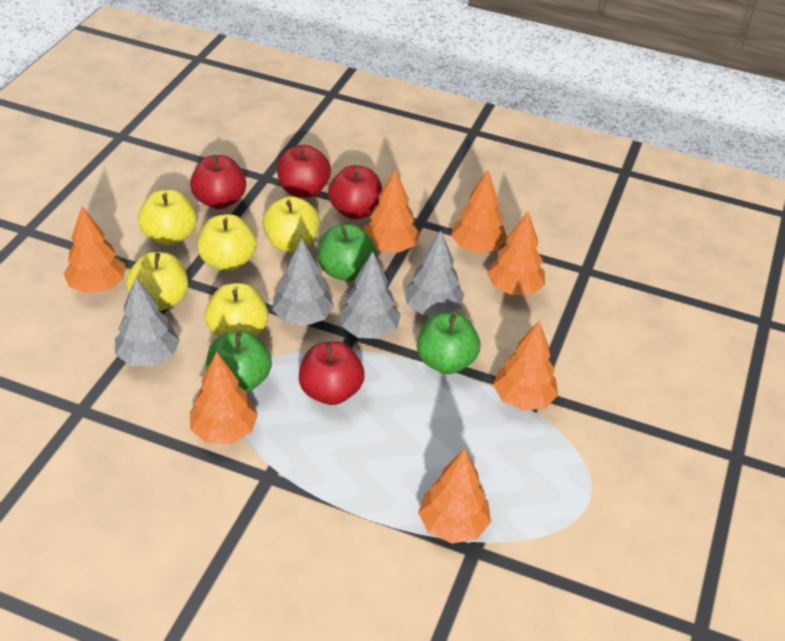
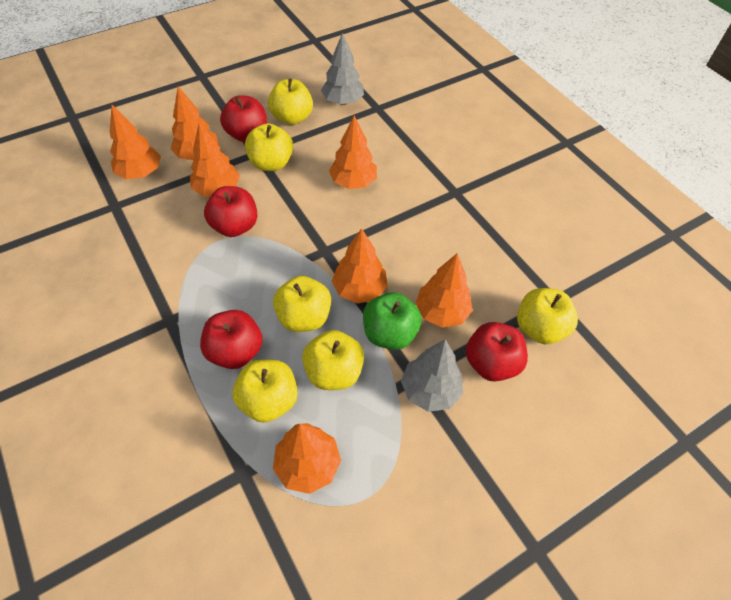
green apple: 3 -> 1
grey tree: 4 -> 2
yellow apple: 5 -> 6

